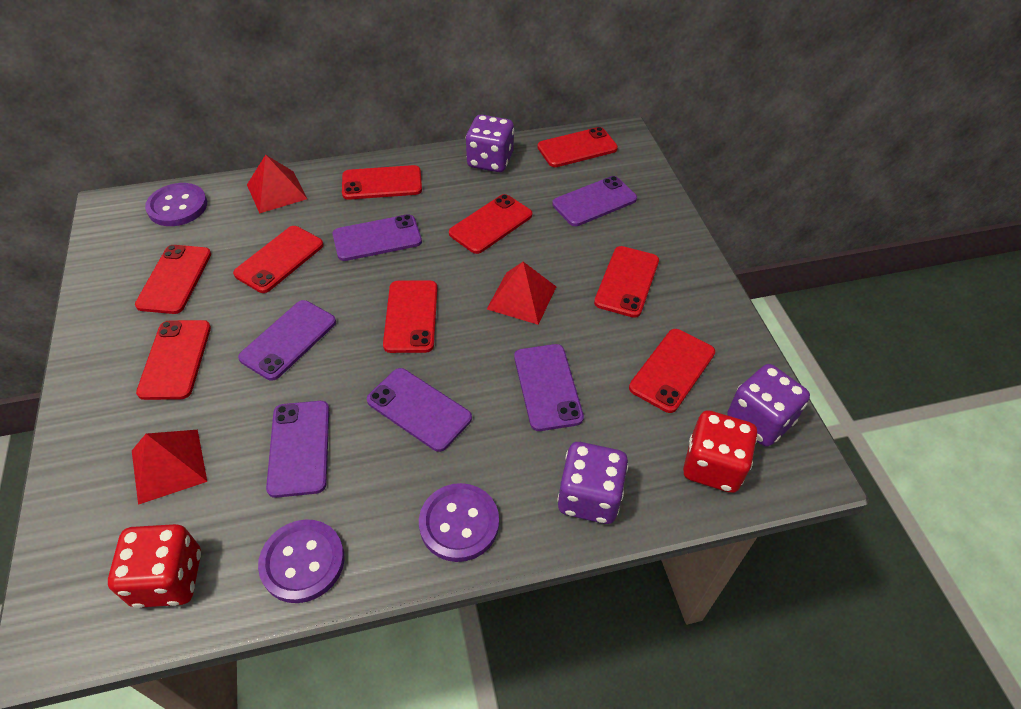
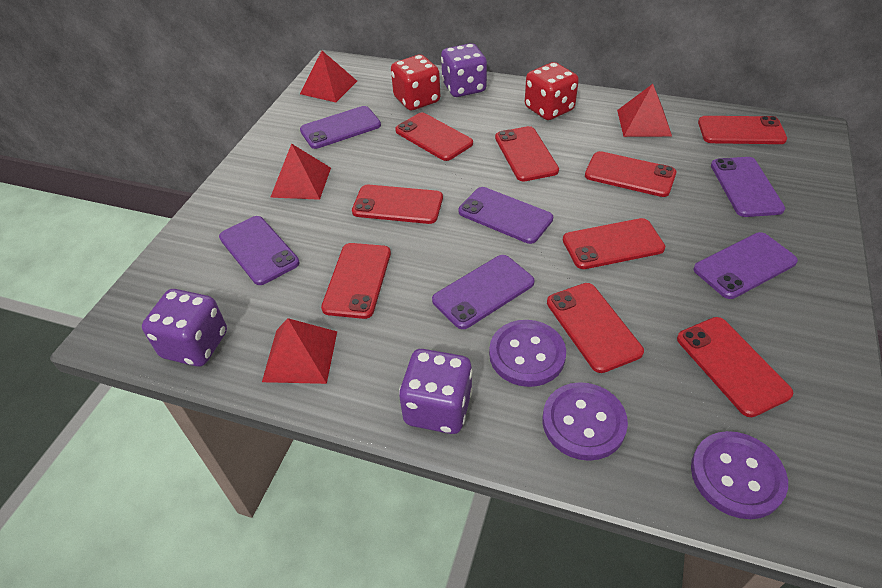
red pyramid: 3 -> 4

